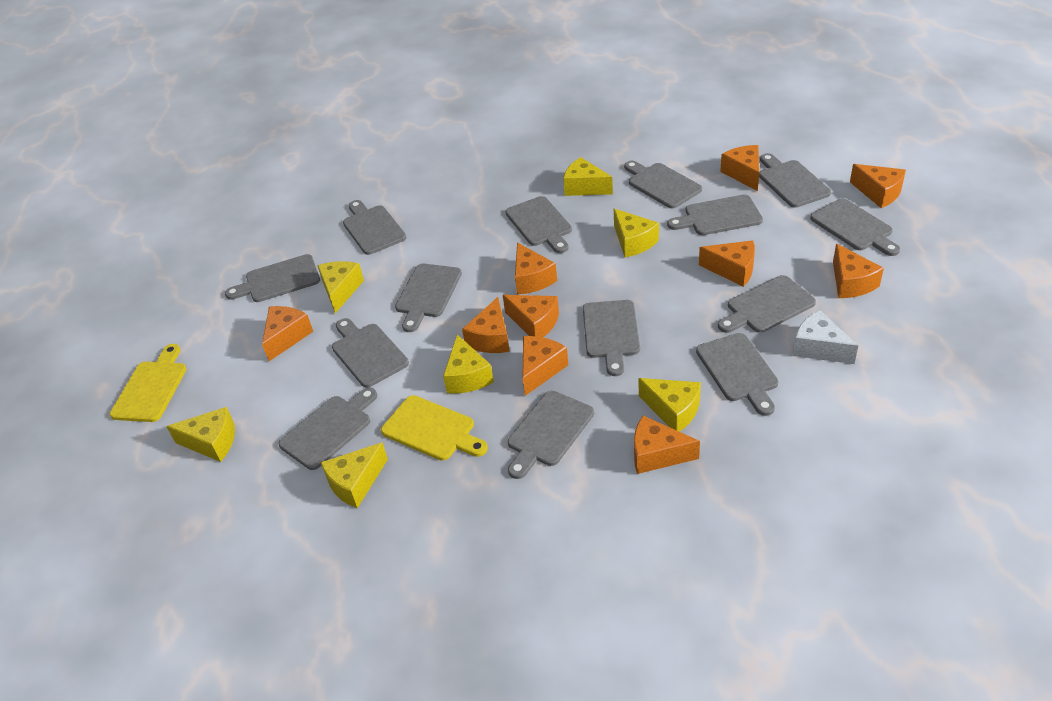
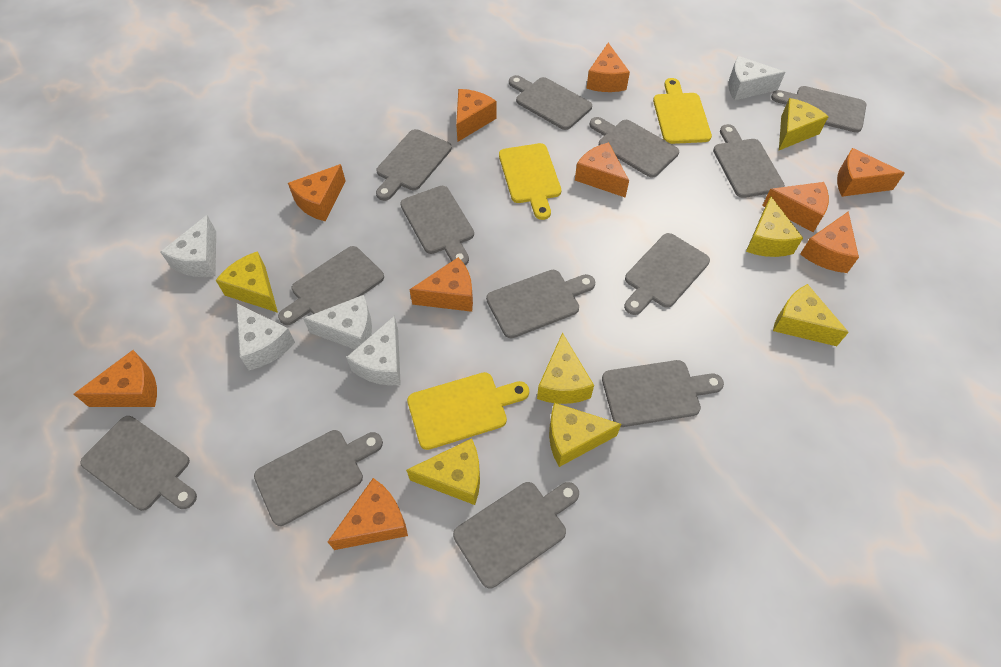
grey cutting board: 14 -> 13
white cheese: 1 -> 5
yellow cutting board: 2 -> 3

